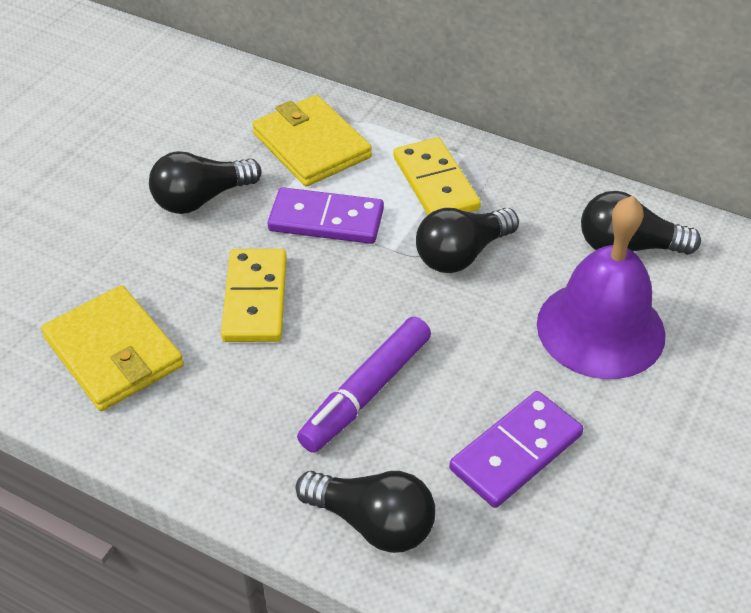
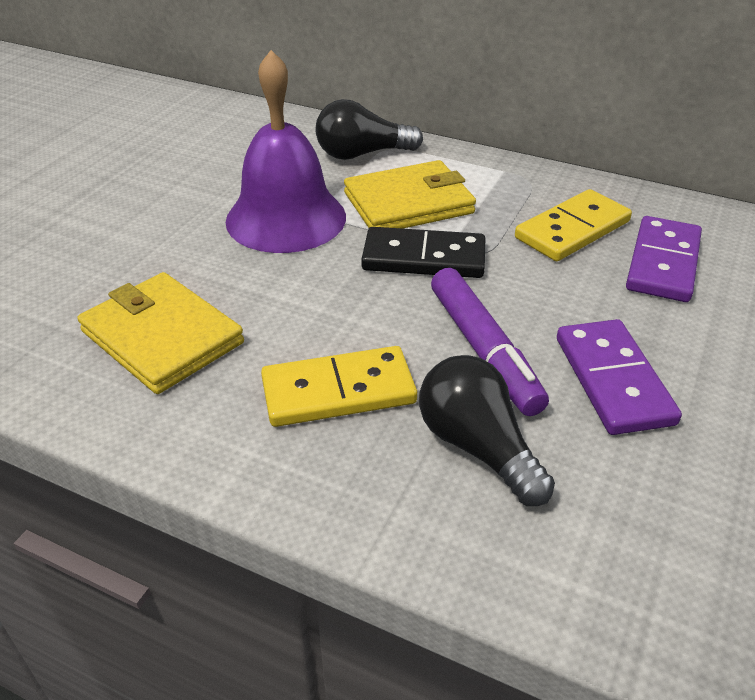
black domino: 0 -> 1
black light bulb: 4 -> 2

